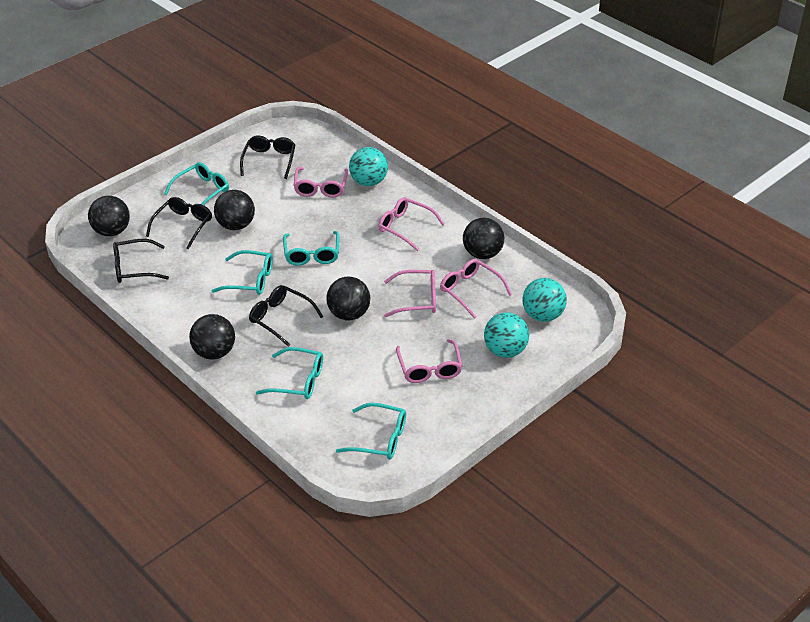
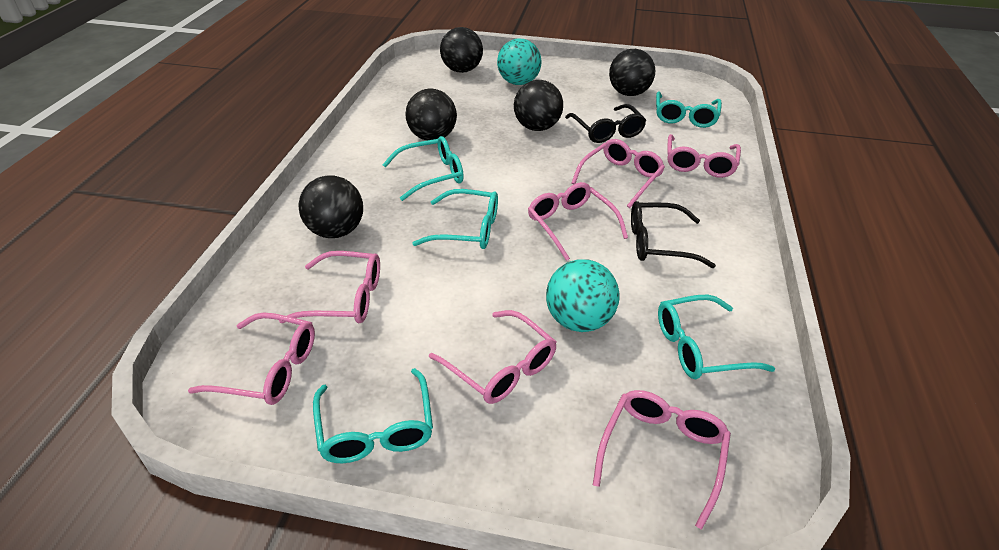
black glasses: 4 -> 2
pink glasses: 5 -> 7
turquoise ball: 3 -> 2

